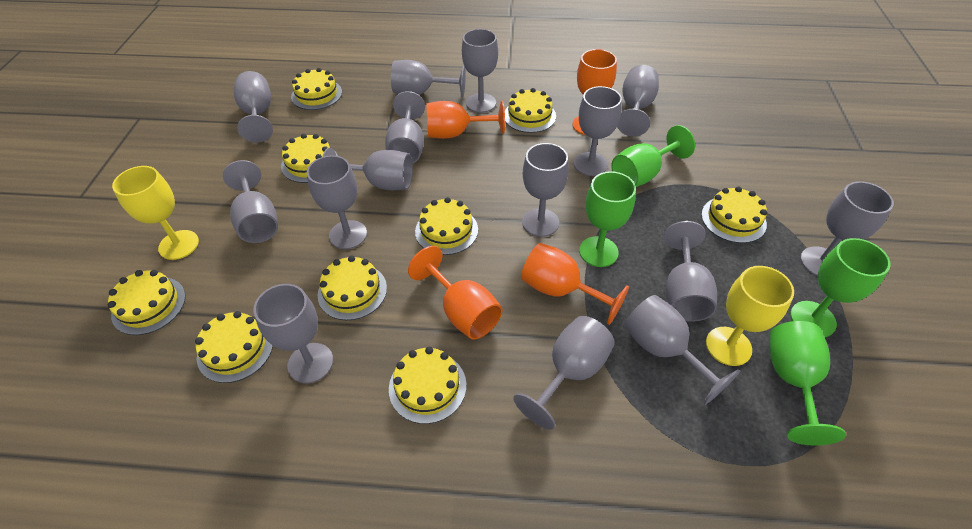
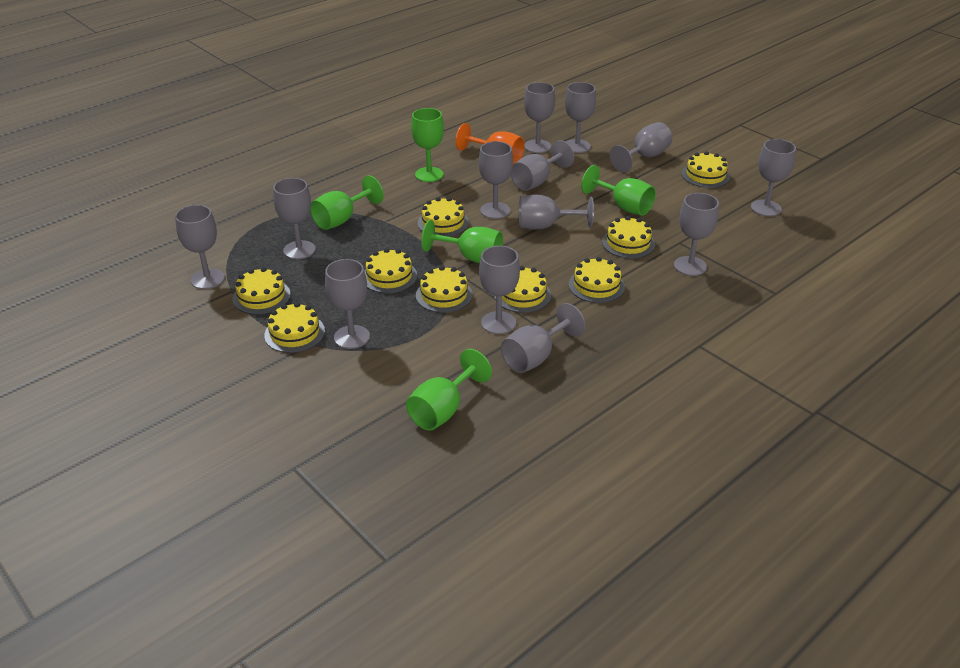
green goblet: 4 -> 5
grey goblet: 15 -> 13
orange goblet: 4 -> 1
yellow goblet: 2 -> 0

